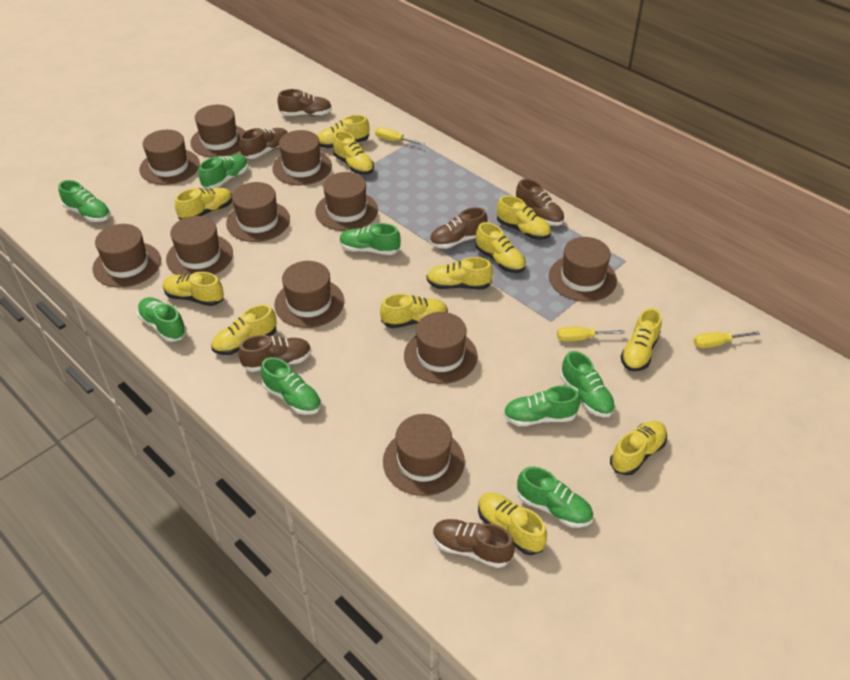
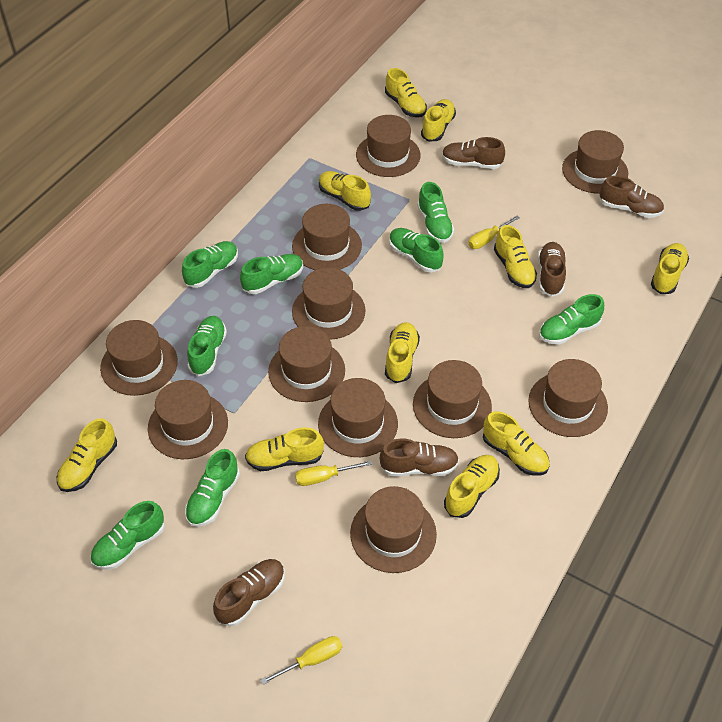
brown shoe: 6 -> 5
yellow shoe: 12 -> 10

